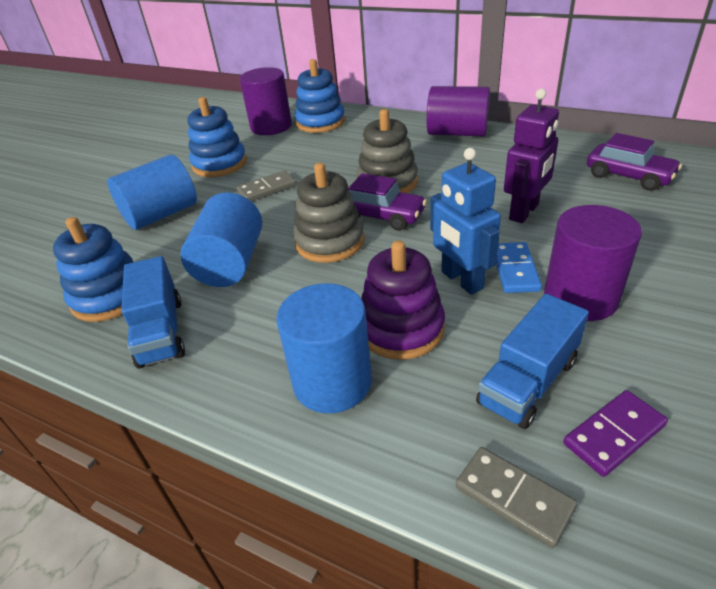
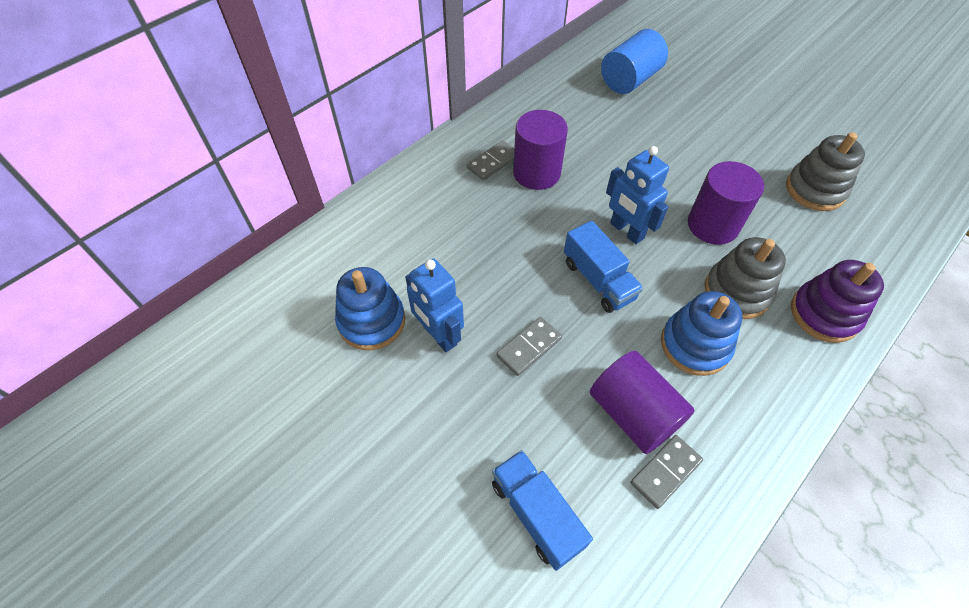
blue cylinder: 3 -> 1
blue domino: 1 -> 0
blue robot: 1 -> 2
blue stacking toy: 3 -> 2
grey domino: 2 -> 3
purple car: 2 -> 0
purple domino: 1 -> 0
purple robot: 1 -> 0

